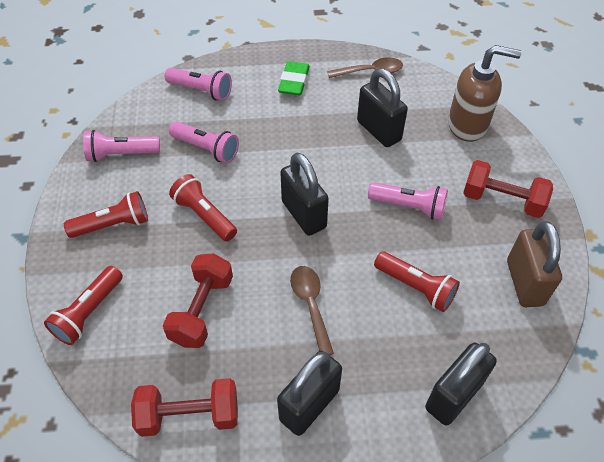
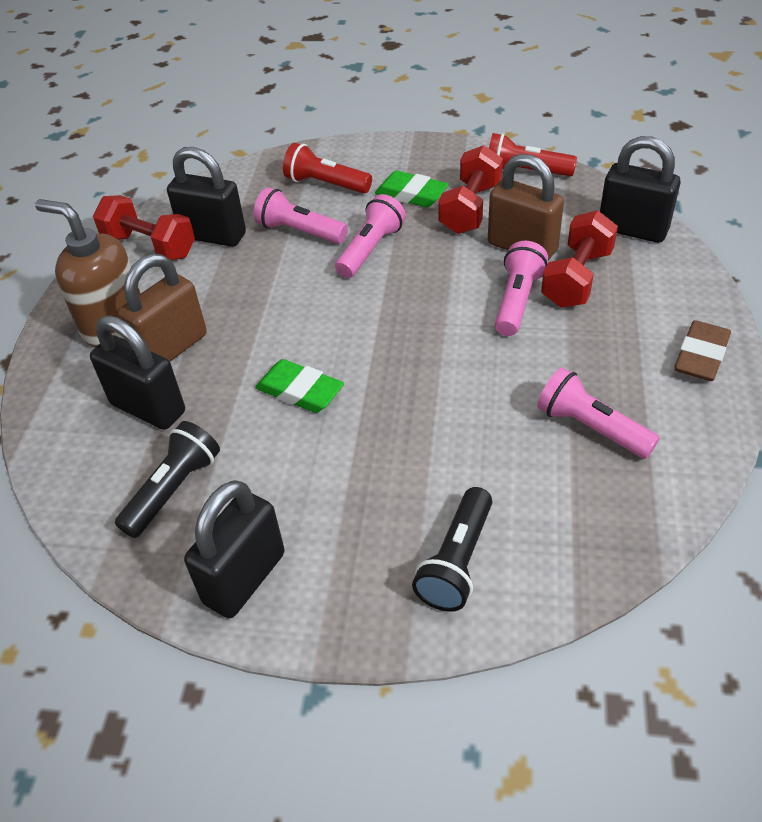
black flashlight: 0 -> 2
brown eraser: 0 -> 1
brown padlock: 1 -> 2
brown spoon: 2 -> 0
green eraser: 1 -> 2
red flashlight: 4 -> 2

